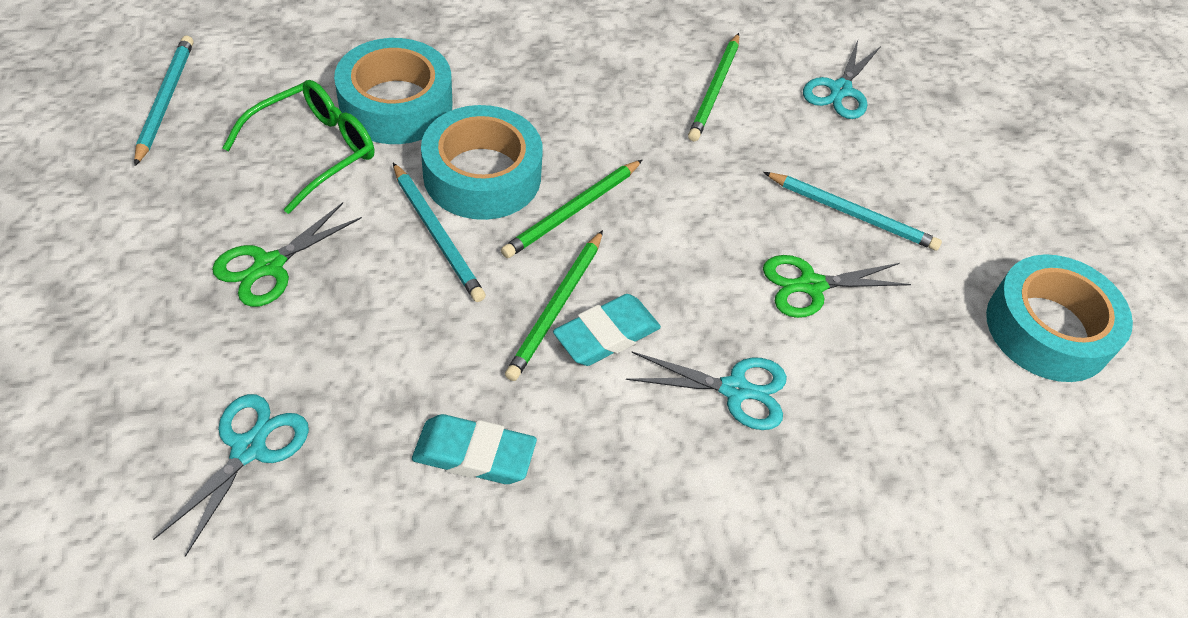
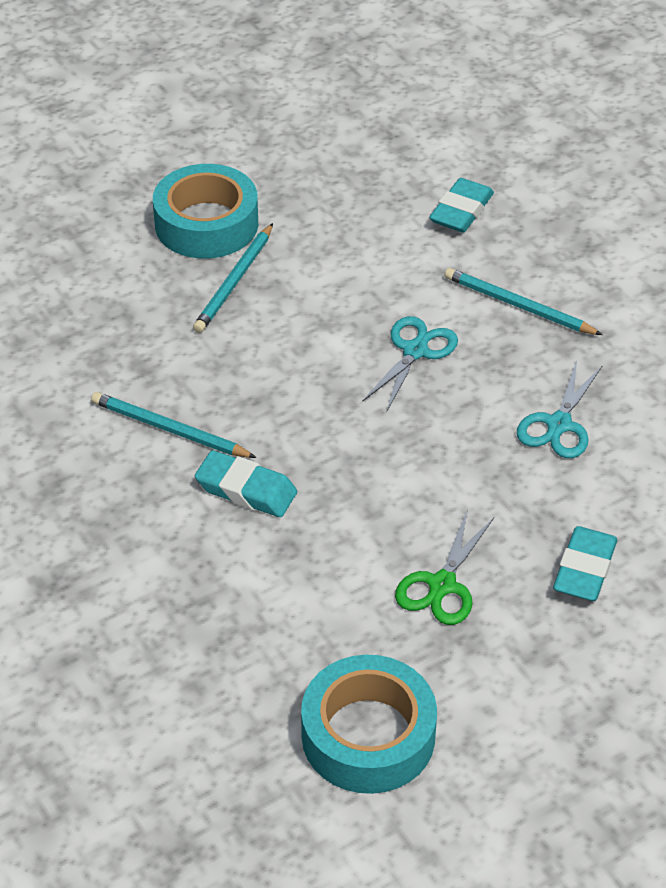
green glasses: 1 -> 0
green pencil: 3 -> 0
green scissors: 2 -> 1
turquoise eraser: 2 -> 3
turquoise scissors: 3 -> 2
turquoise tape: 3 -> 2

